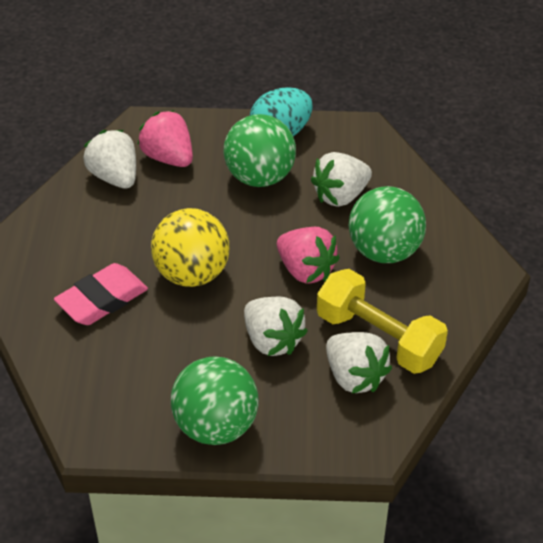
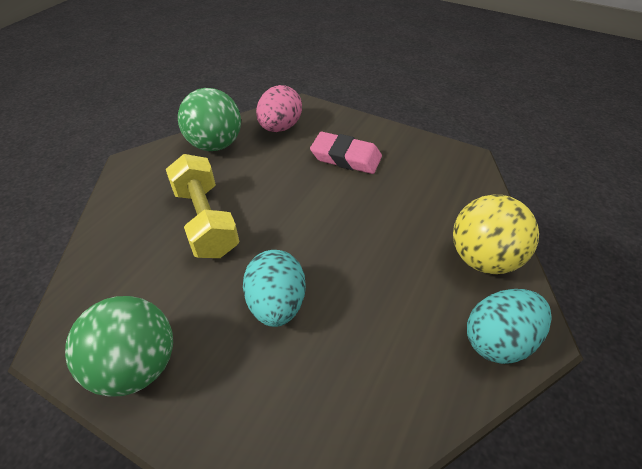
green ball: 3 -> 2
pink egg: 0 -> 1
pink strawberry: 2 -> 0
turquoise egg: 1 -> 2
white strawberry: 4 -> 0

